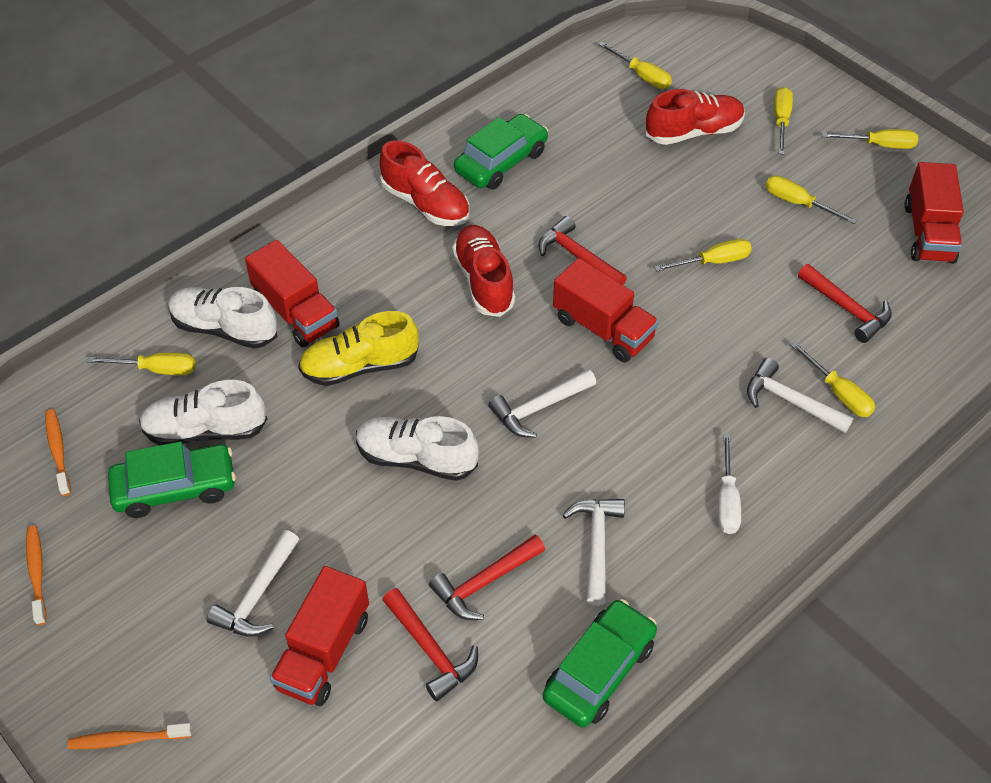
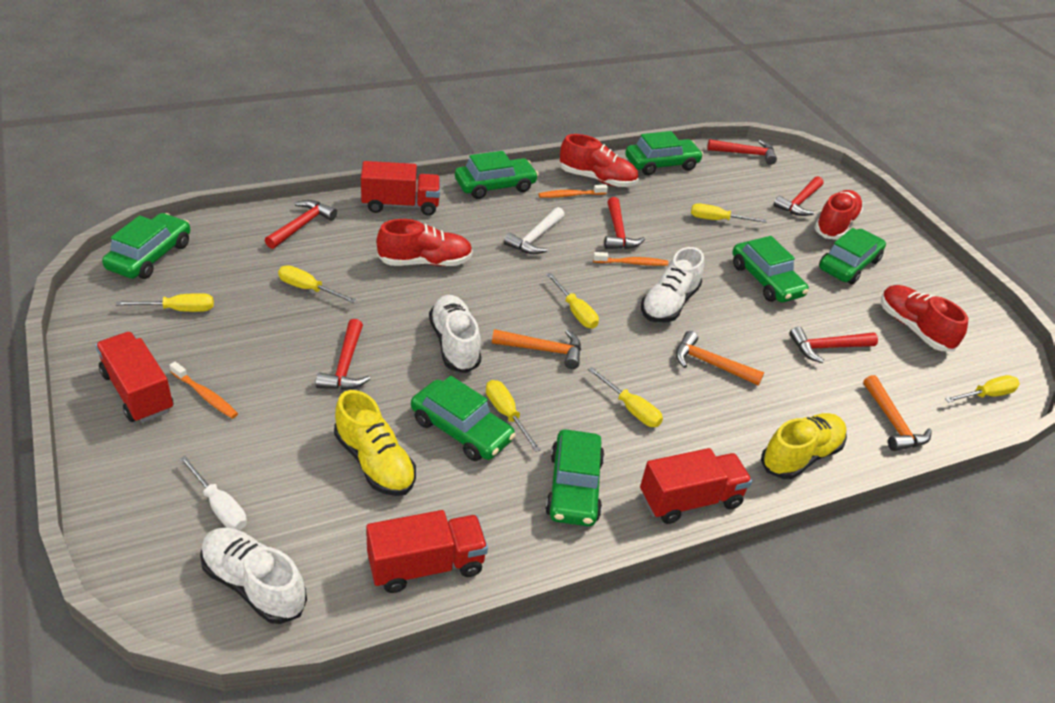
green car: 3 -> 7
orange hammer: 0 -> 3
red hammer: 4 -> 6
red shoe: 3 -> 4
white hammer: 4 -> 1
yellow shoe: 1 -> 2

